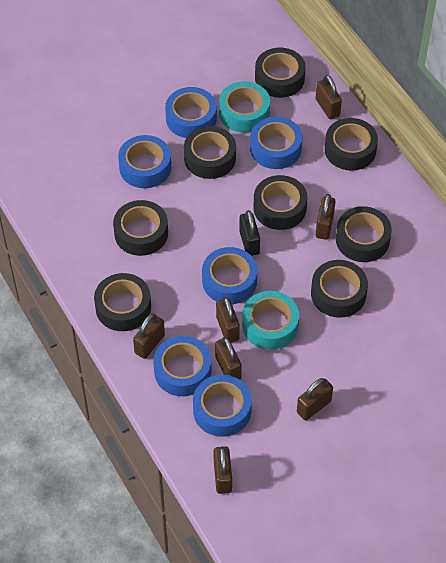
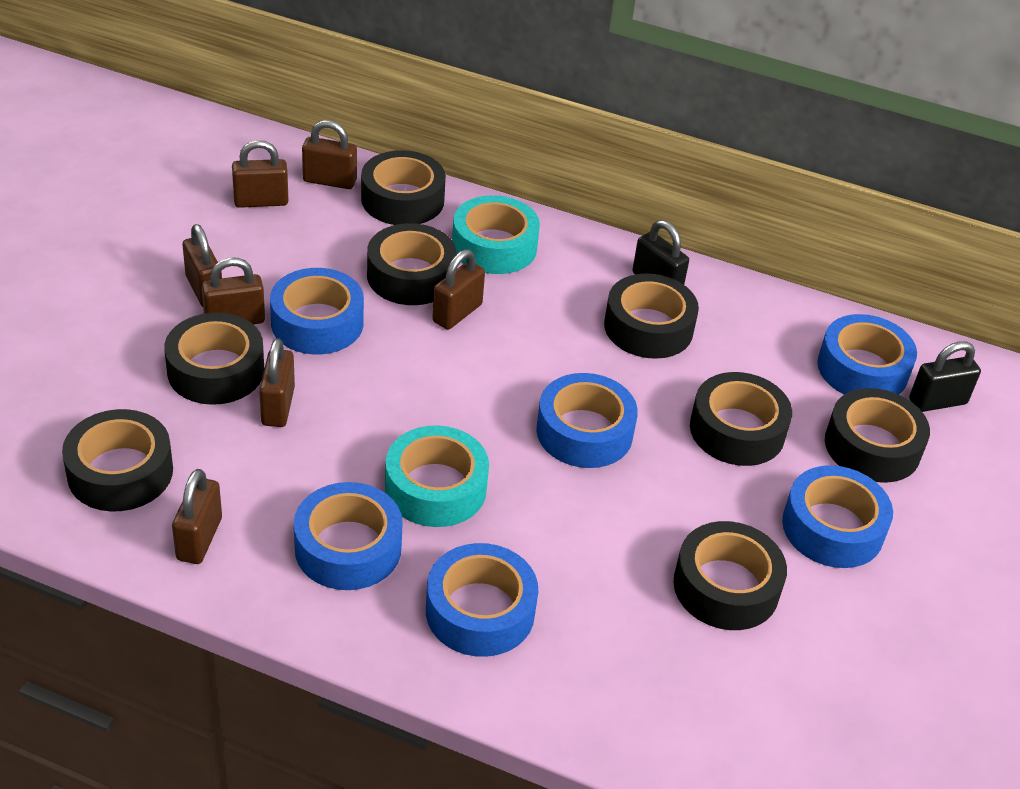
black padlock: 1 -> 2

